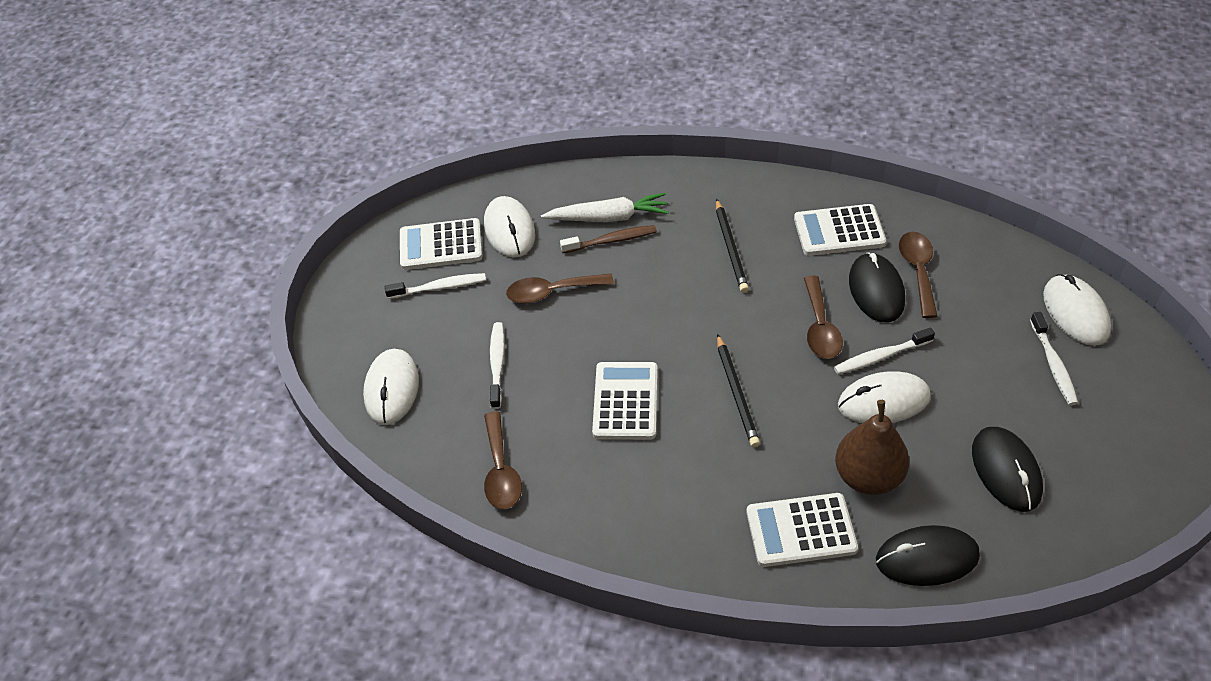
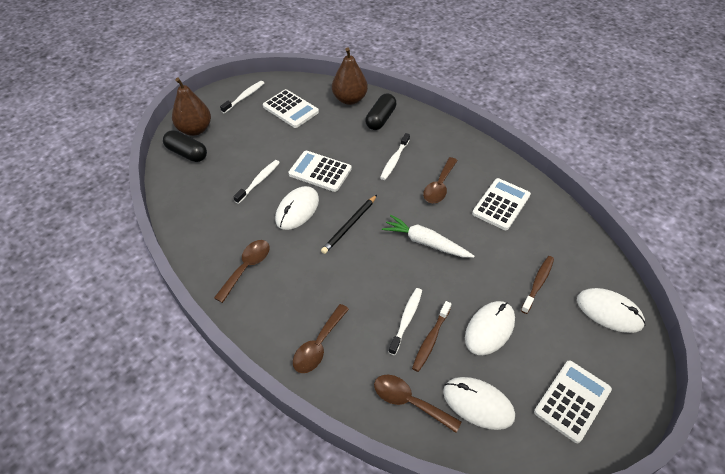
black capsule: 0 -> 2
black mouse: 3 -> 0
black pencil: 2 -> 1
brown pear: 1 -> 2
brown toothbrush: 1 -> 2

